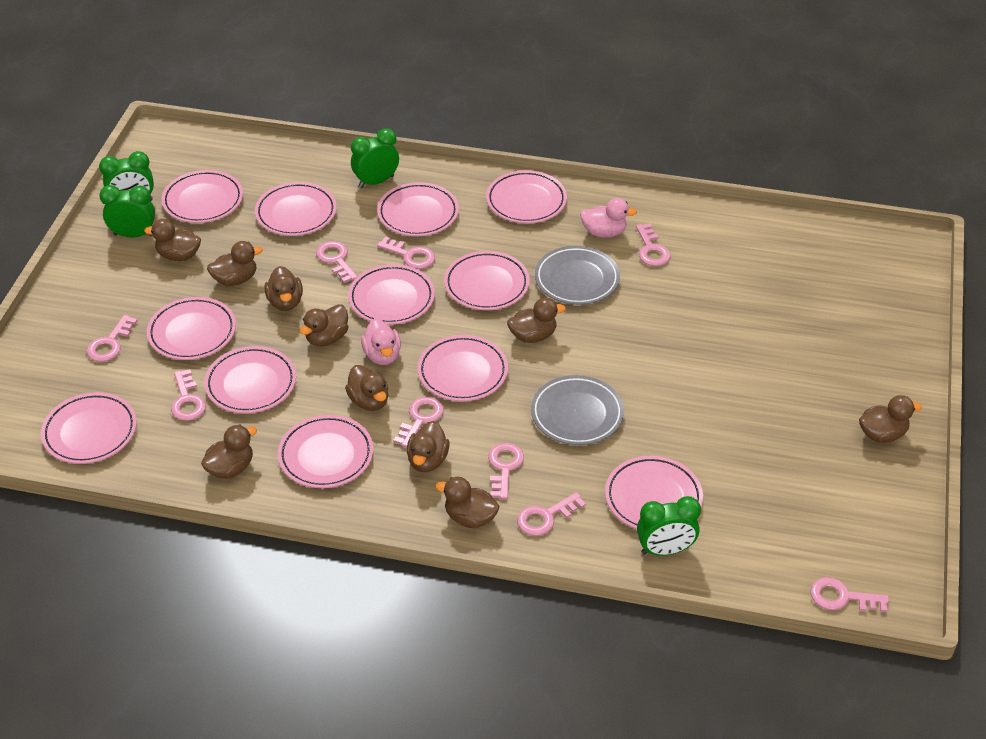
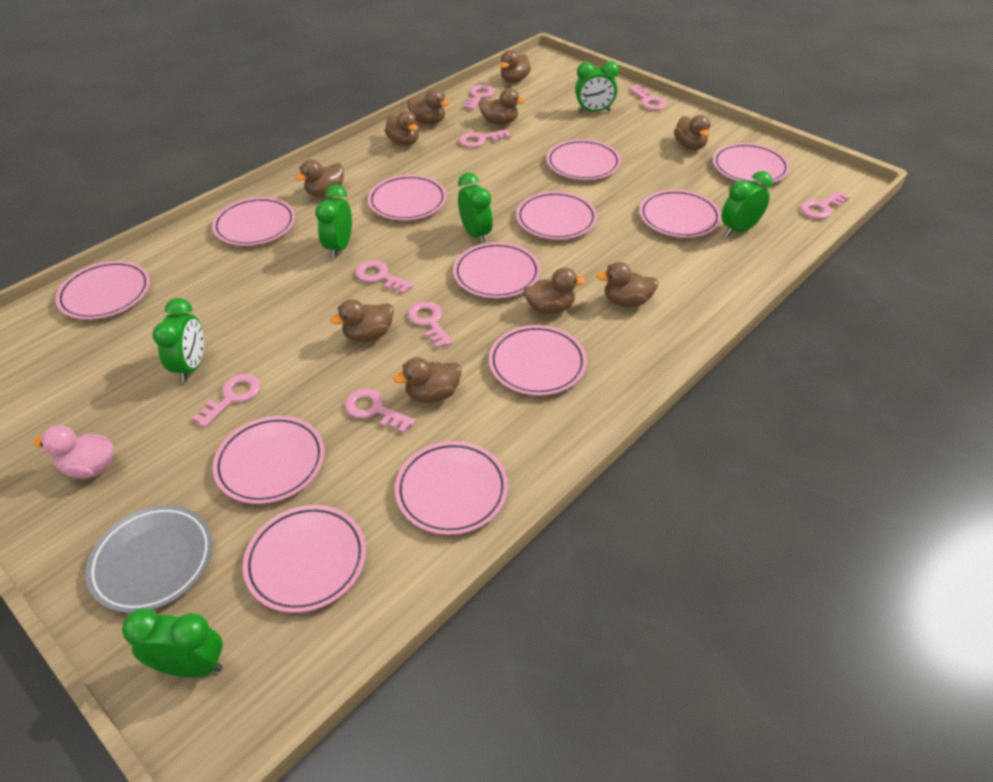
green clock: 4 -> 6
grey plate: 2 -> 1
pink duck: 2 -> 1
pink key: 9 -> 8

